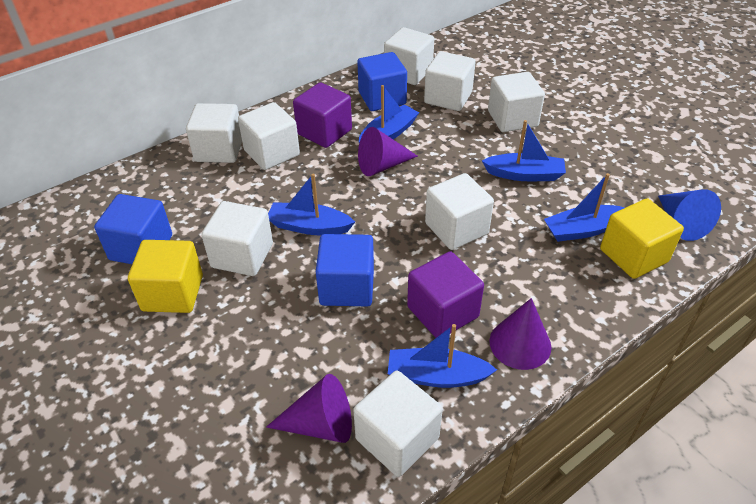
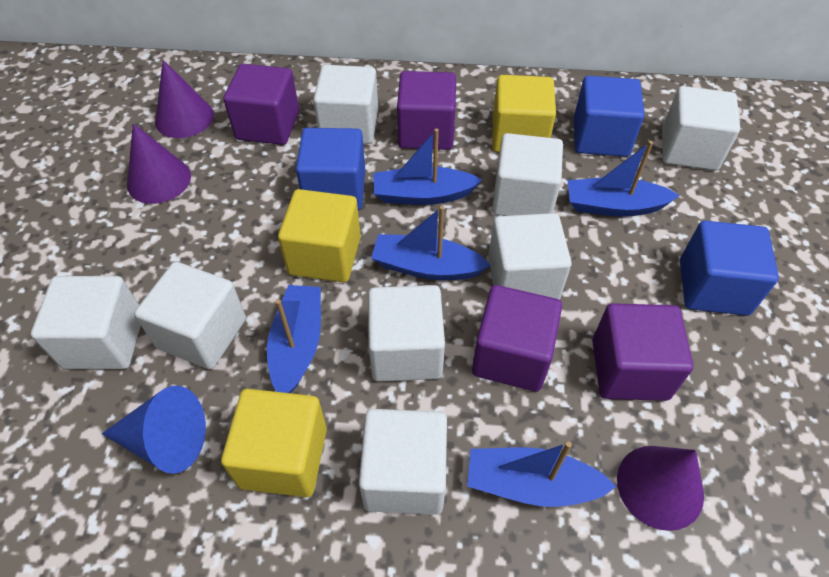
purple cube: 2 -> 4
yellow cube: 2 -> 3

